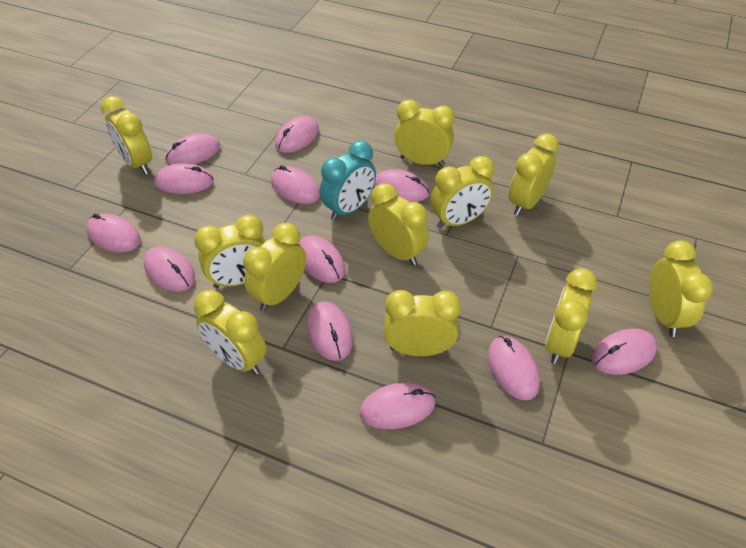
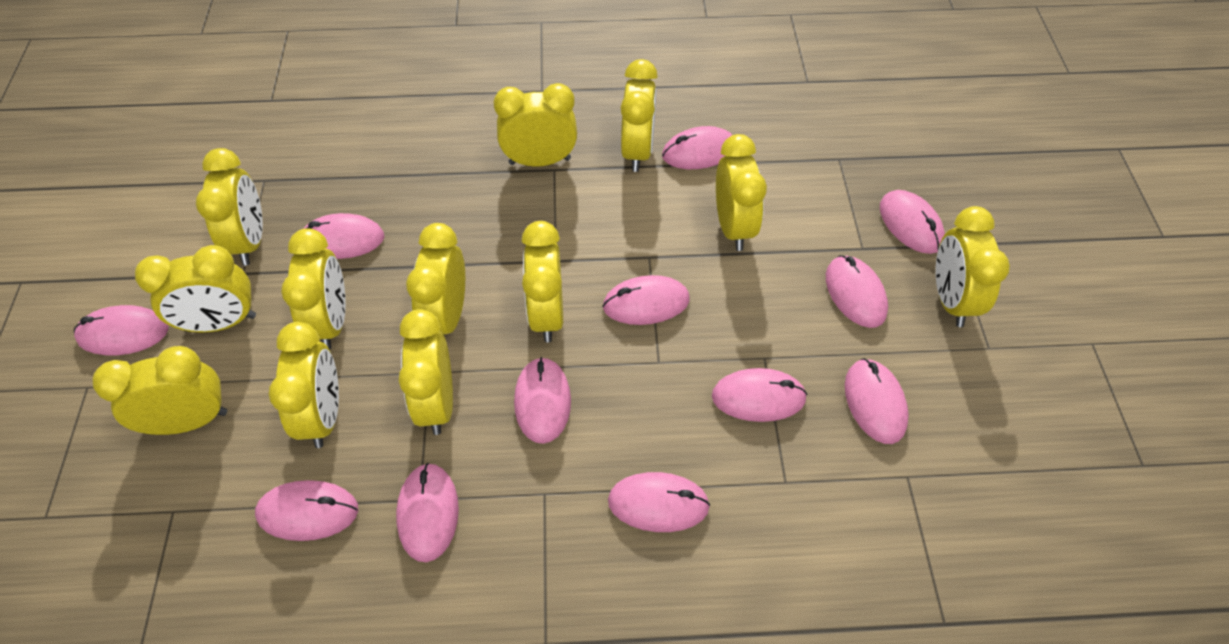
turquoise clock: 1 -> 0
yellow clock: 11 -> 12

